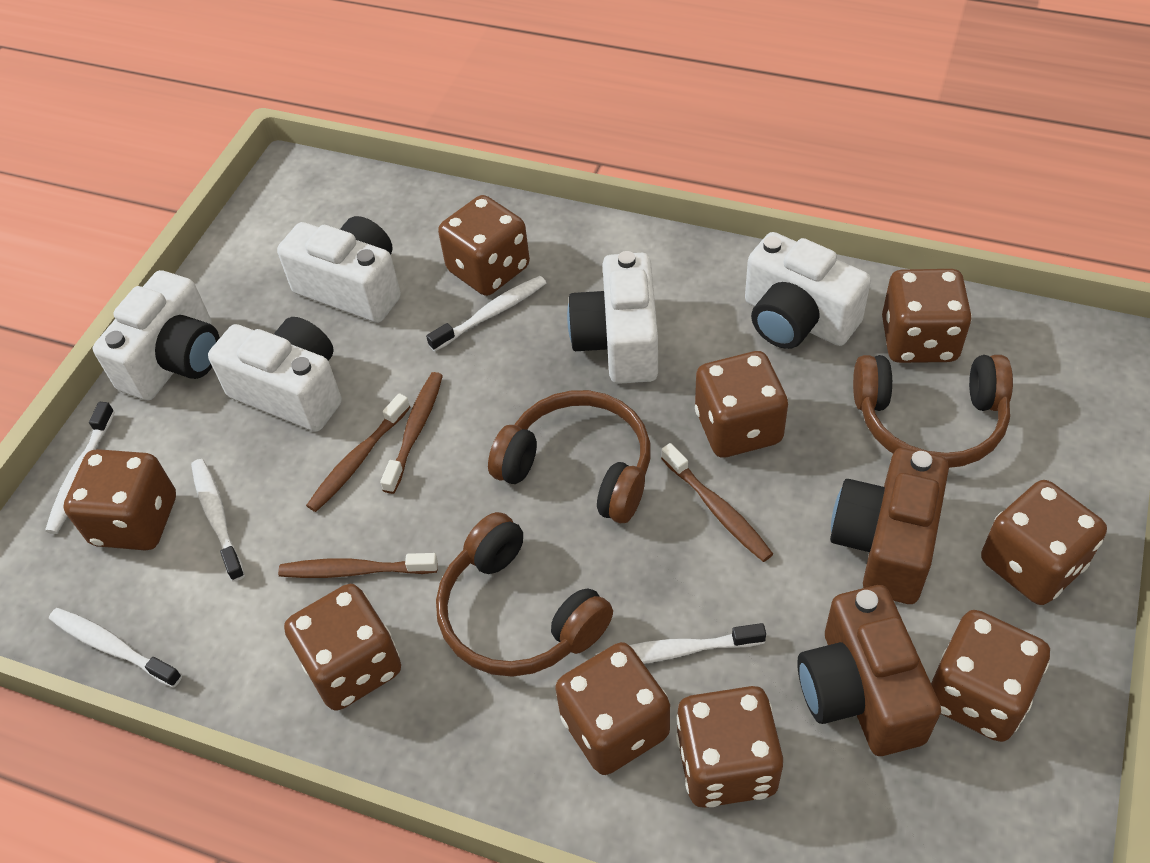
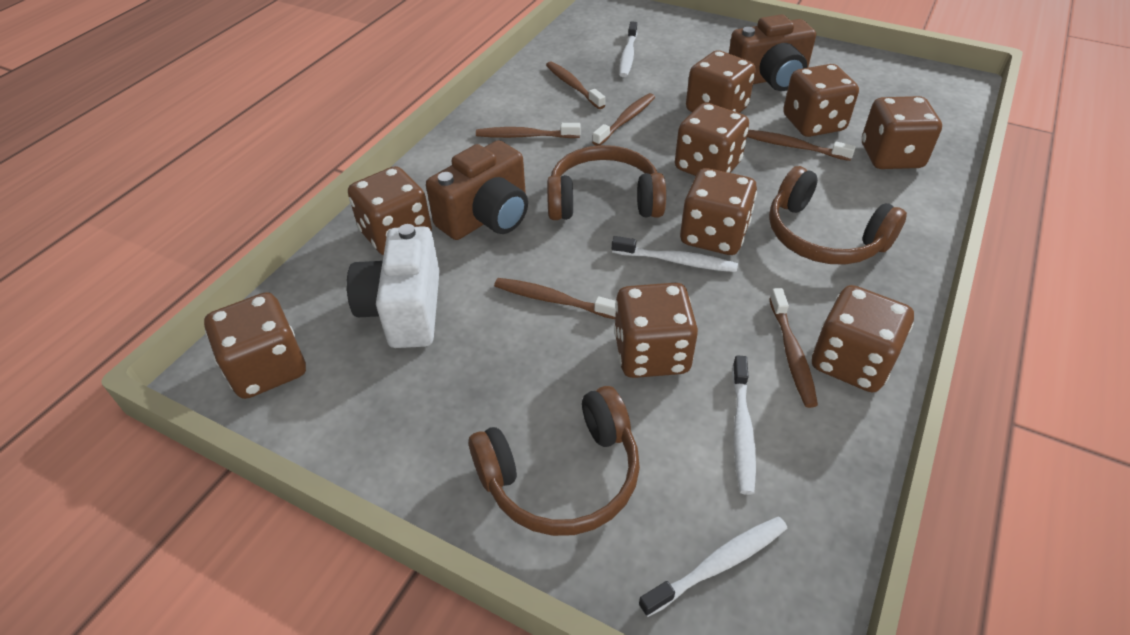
brown toothbrush: 4 -> 6
white camera: 5 -> 1
white toothbrush: 5 -> 4

